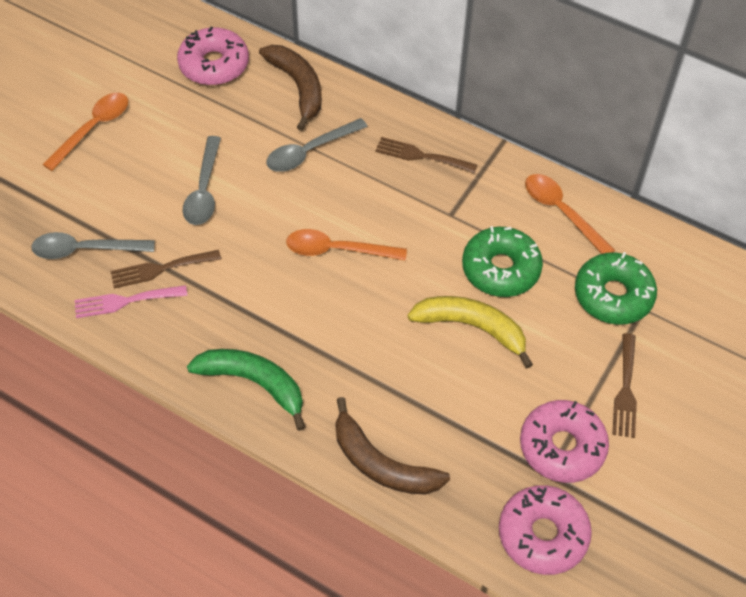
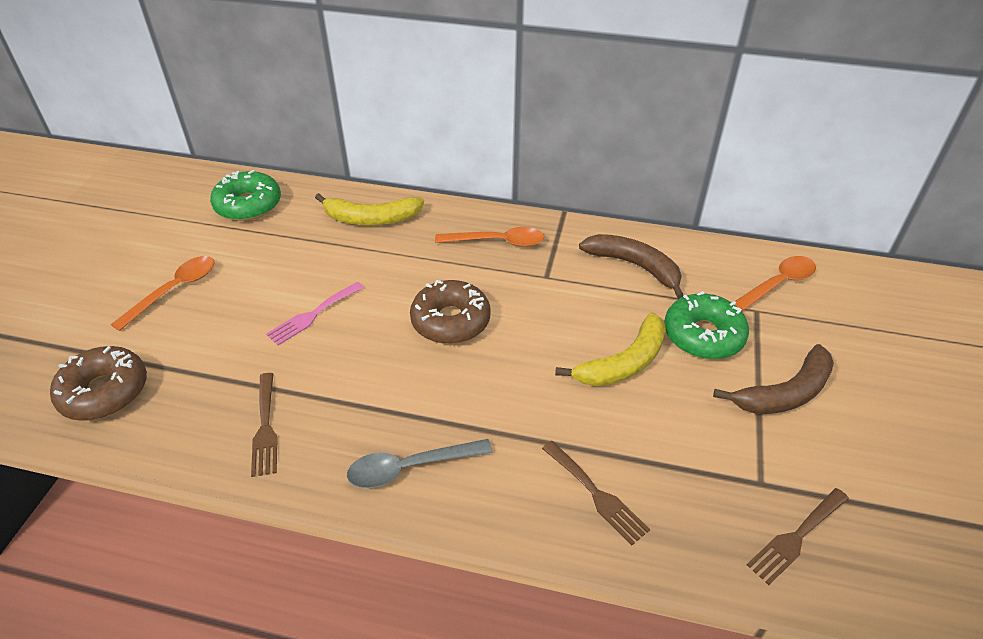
brown donut: 0 -> 2
green banana: 1 -> 0
grey spoon: 3 -> 1
pink donut: 3 -> 0
yellow banana: 1 -> 2

